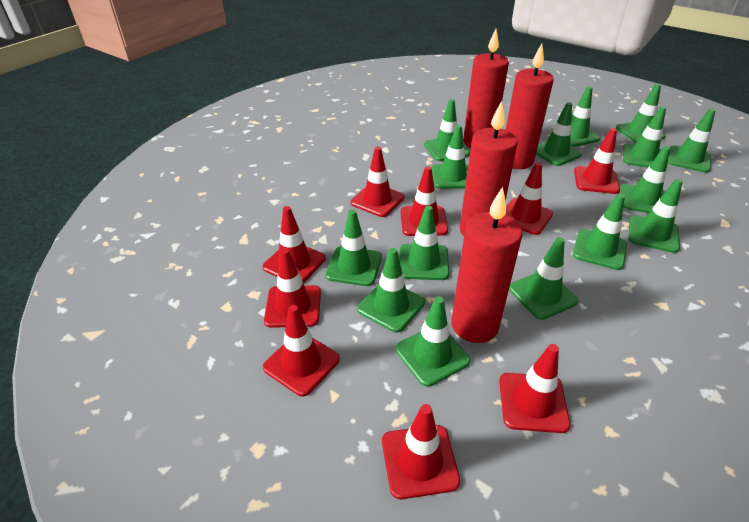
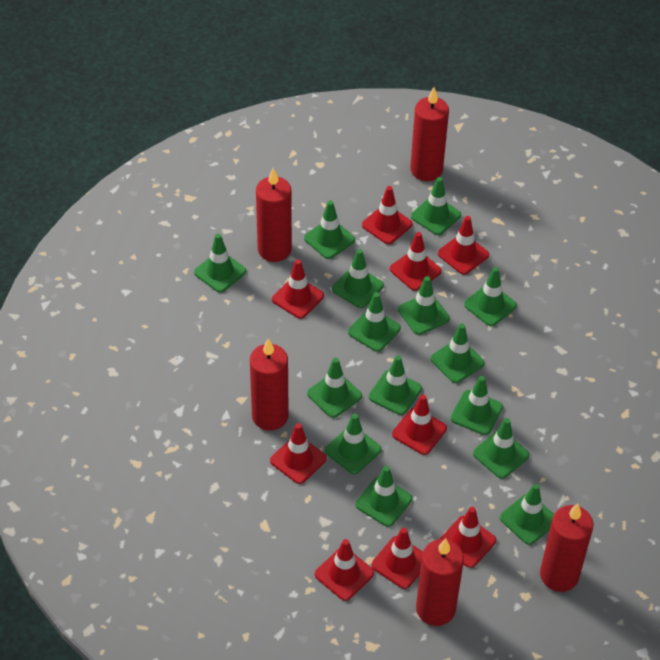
red candle: 4 -> 5

